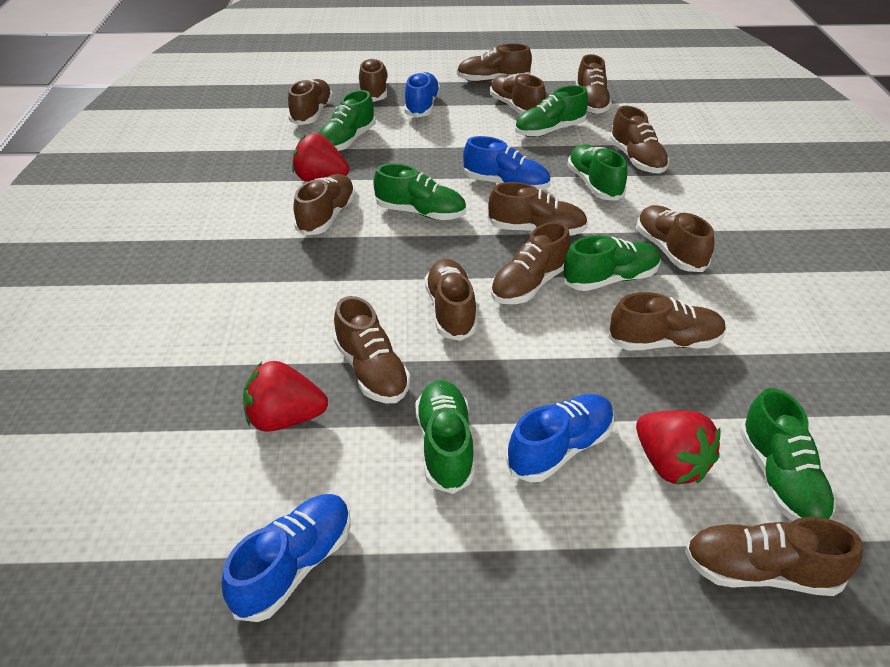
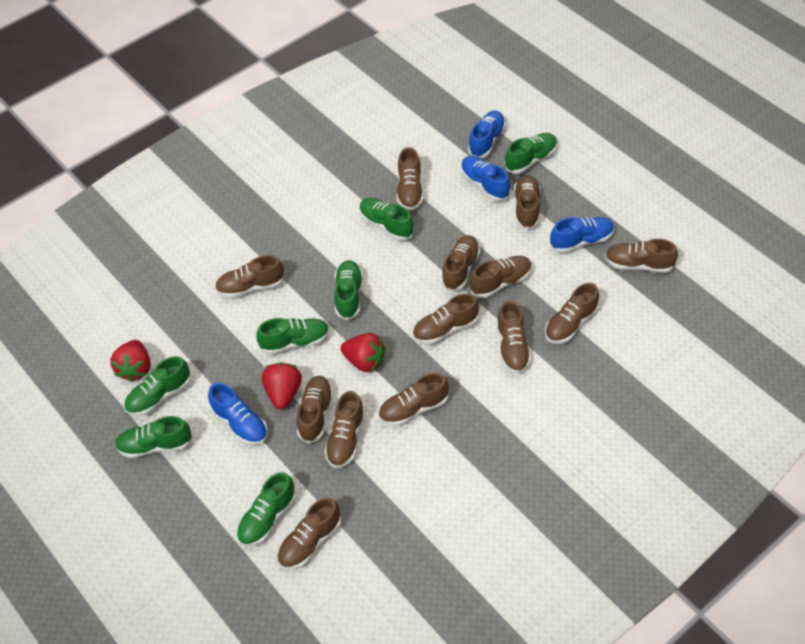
brown shoe: 14 -> 13

